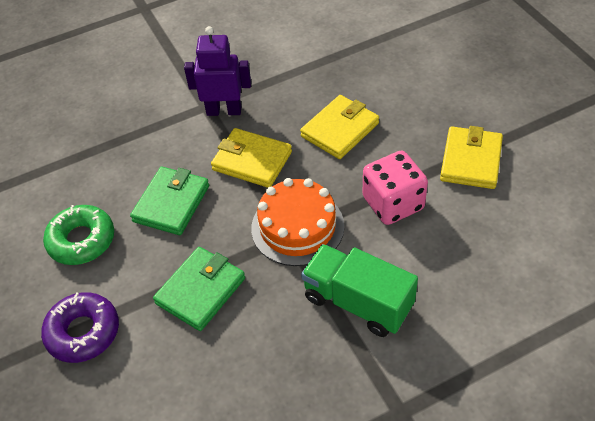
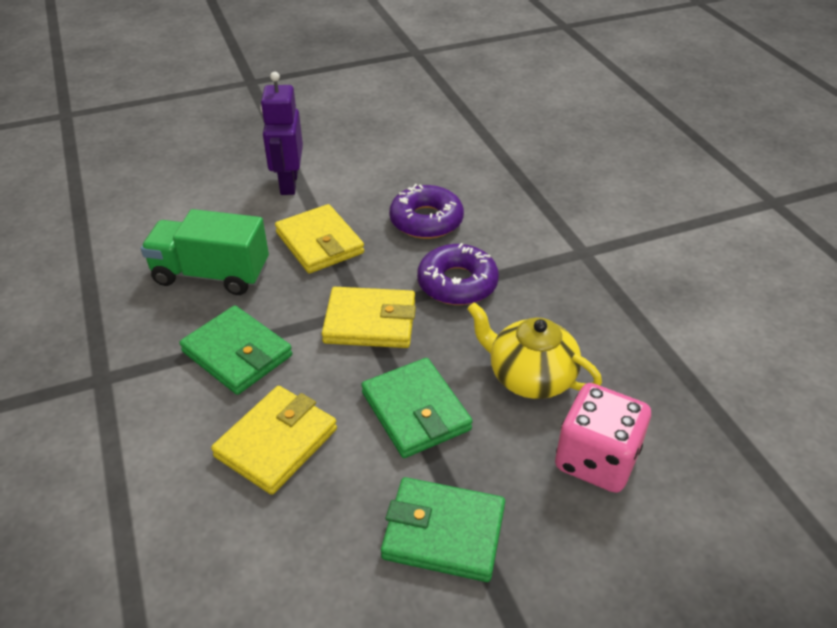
green donut: 1 -> 0
green wallet: 2 -> 3
orange cake: 1 -> 0
purple donut: 1 -> 2
yellow teapot: 0 -> 1

